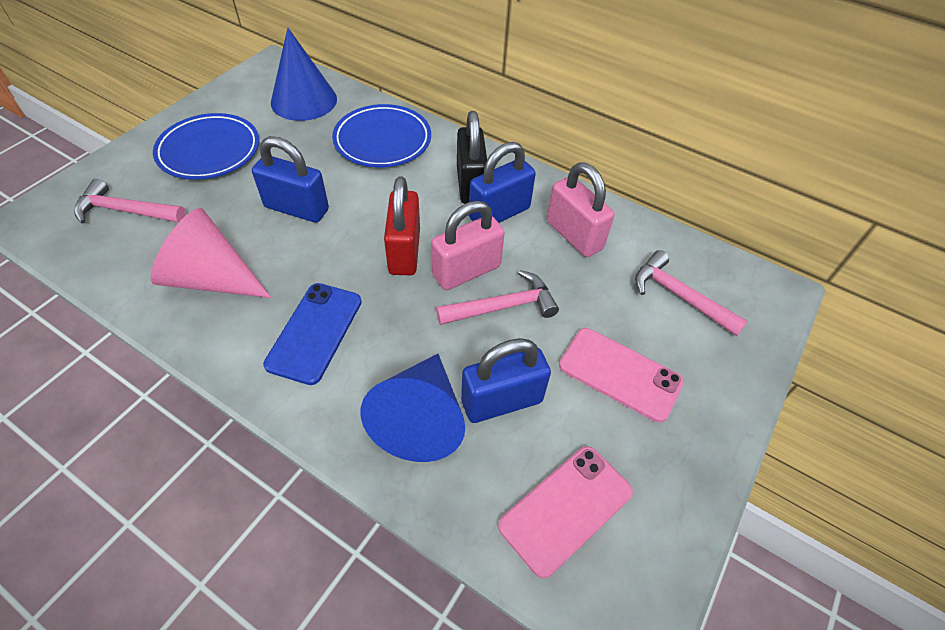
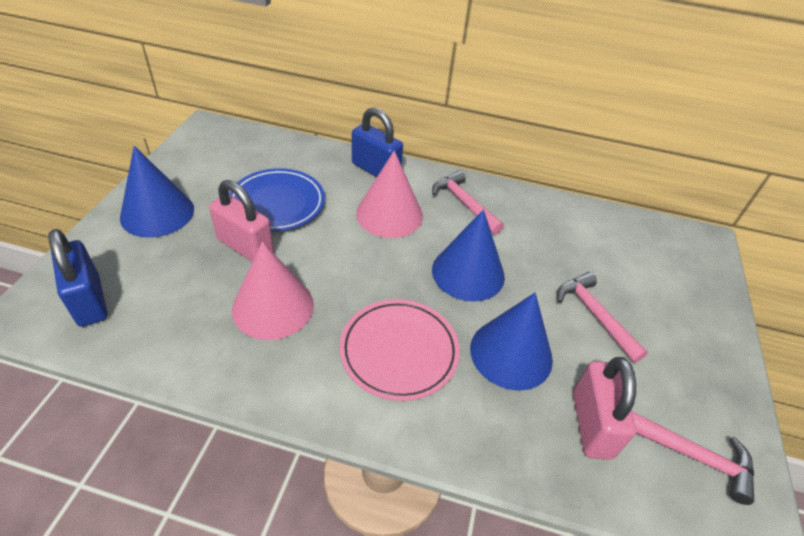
black padlock: 1 -> 0
blue cone: 2 -> 3
blue padlock: 3 -> 2
blue phone: 1 -> 0
blue plate: 2 -> 1
pink cone: 1 -> 2
pink phone: 2 -> 0
pink plate: 0 -> 1
red padlock: 1 -> 0

